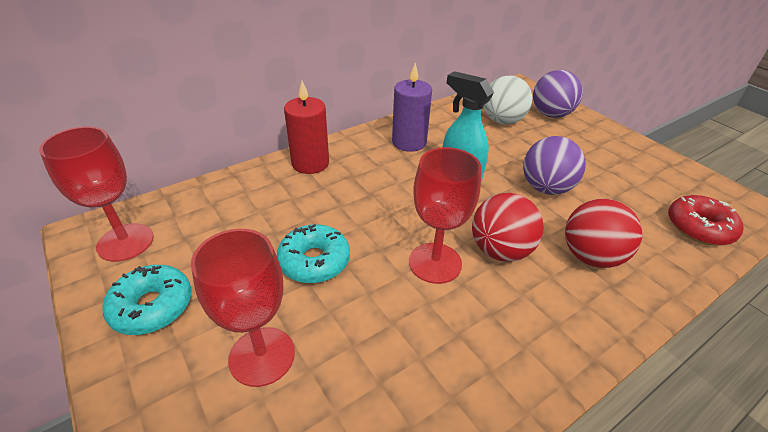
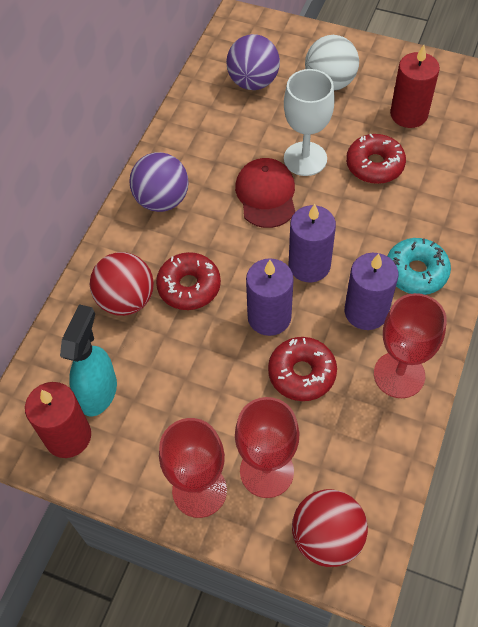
purple candle: 1 -> 3
red candle: 1 -> 2
red cap: 0 -> 1
red donut: 1 -> 3
turquoise donut: 2 -> 1
white goblet: 0 -> 1

